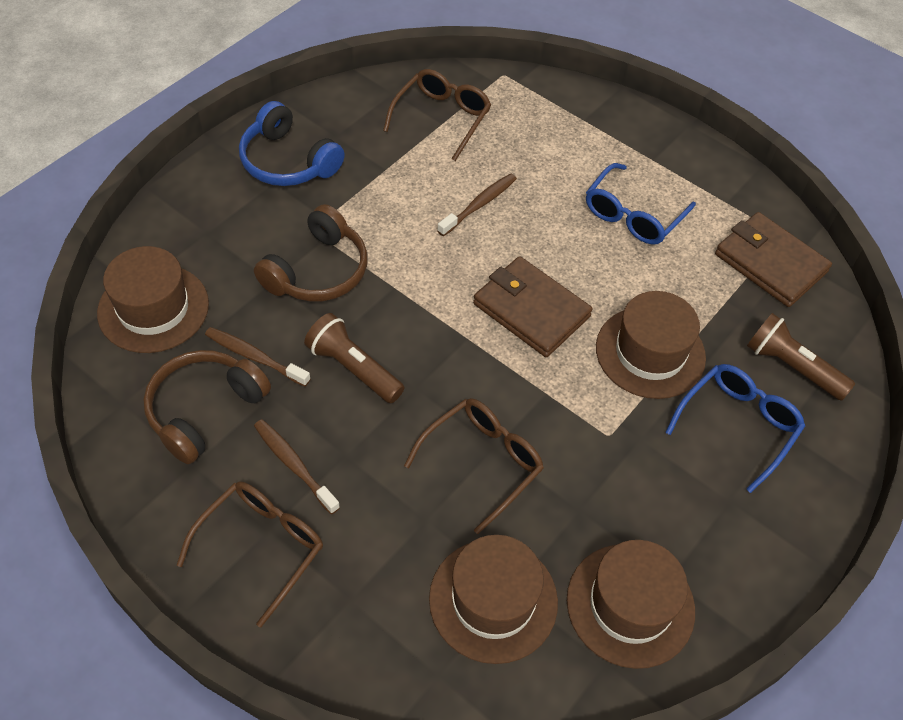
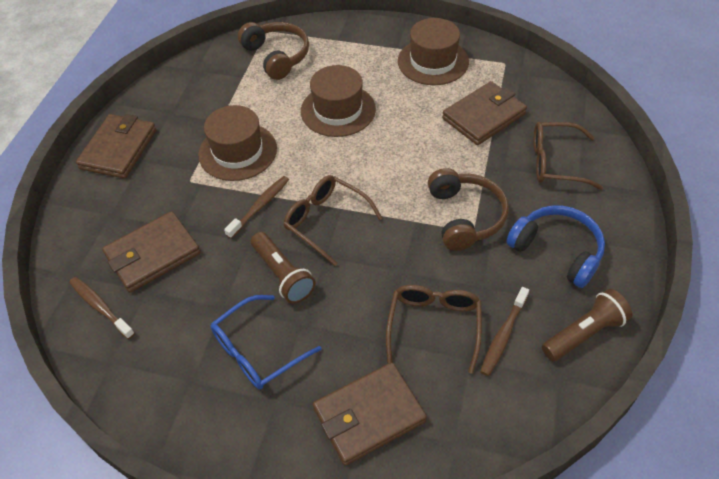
blue glasses: 2 -> 1
brown hat: 4 -> 3
brown wallet: 2 -> 4

